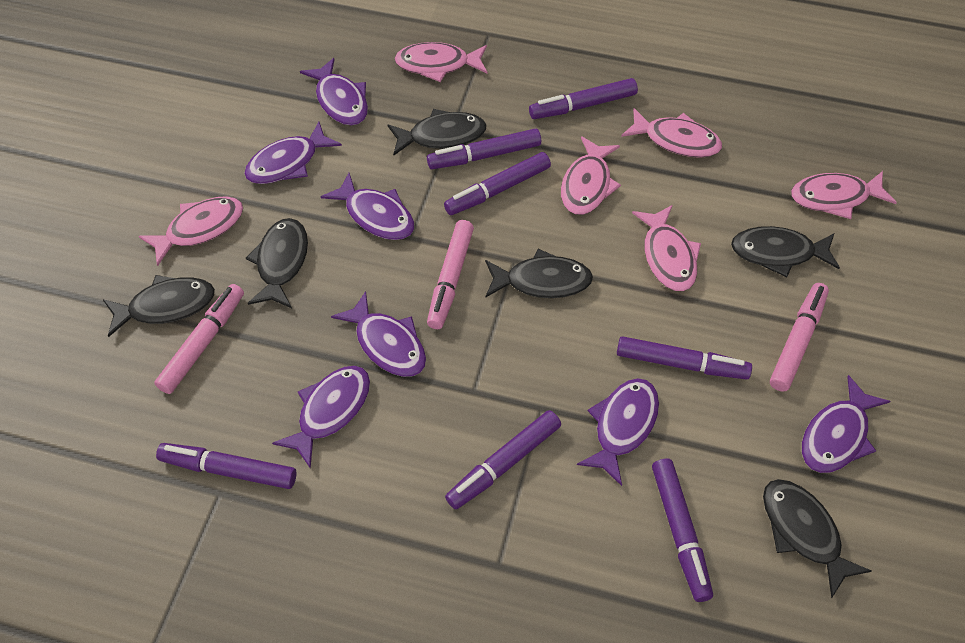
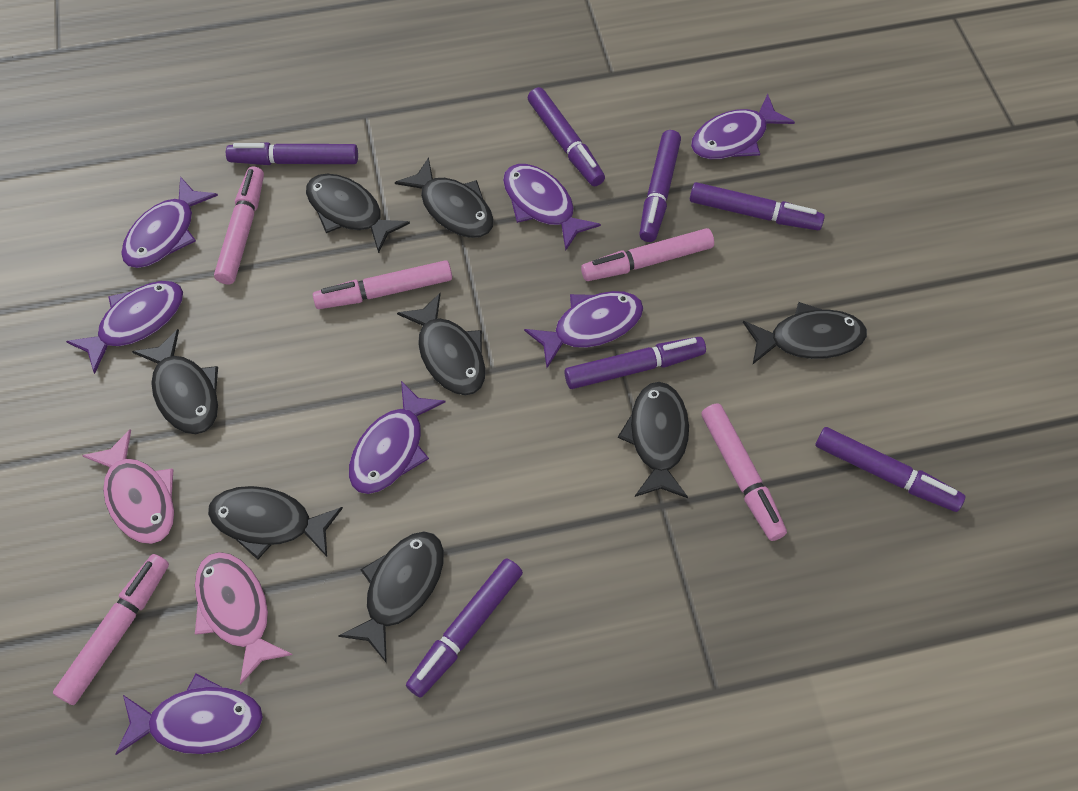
black fish: 6 -> 8
pink fish: 6 -> 2
pink marker: 3 -> 5

